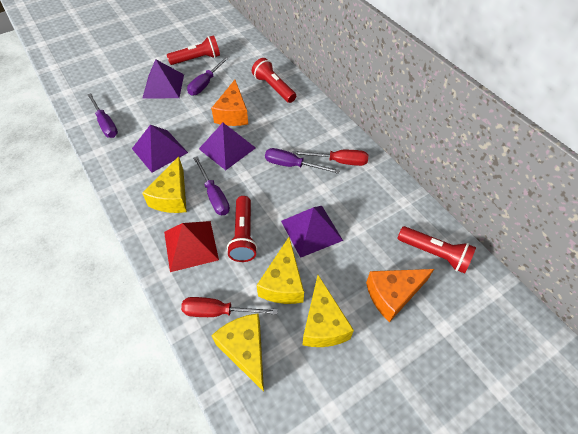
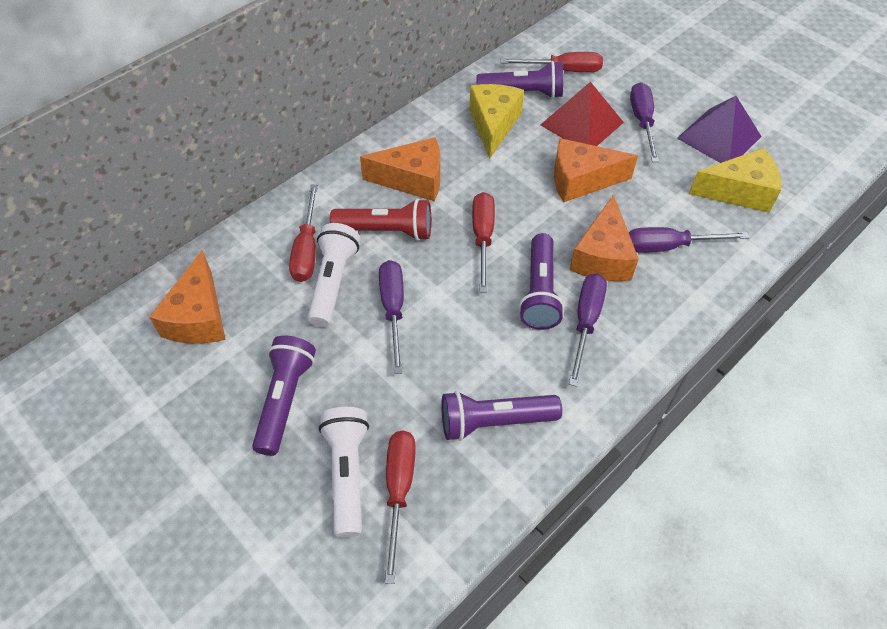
orange cheese: 2 -> 4
purple flashlight: 0 -> 4
purple pyramid: 4 -> 1
red flashlight: 4 -> 1
red screwdriver: 2 -> 4
white flashlight: 0 -> 2
yellow cheese: 4 -> 2

